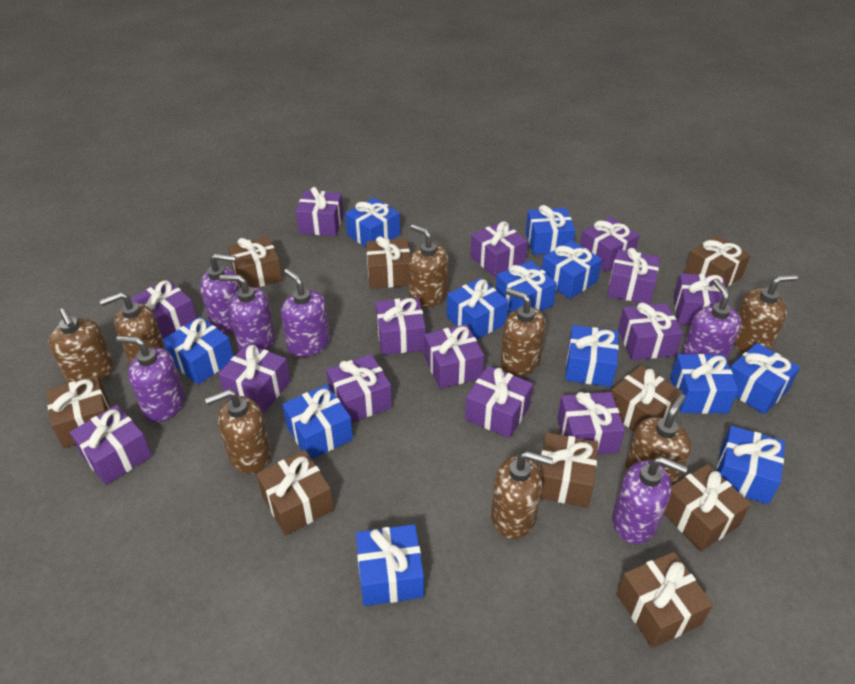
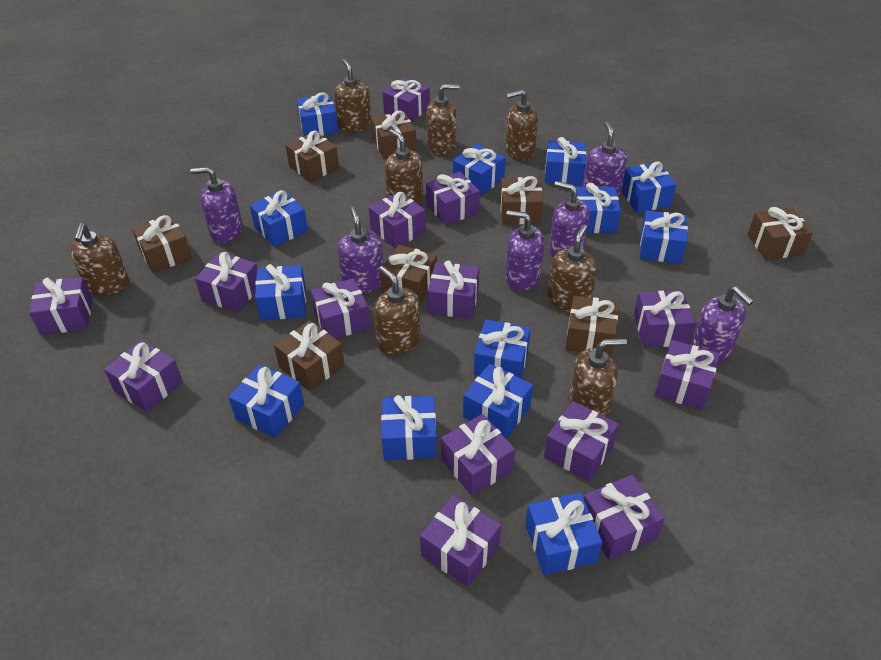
blue gift: 12 -> 13
brown gift: 9 -> 8

